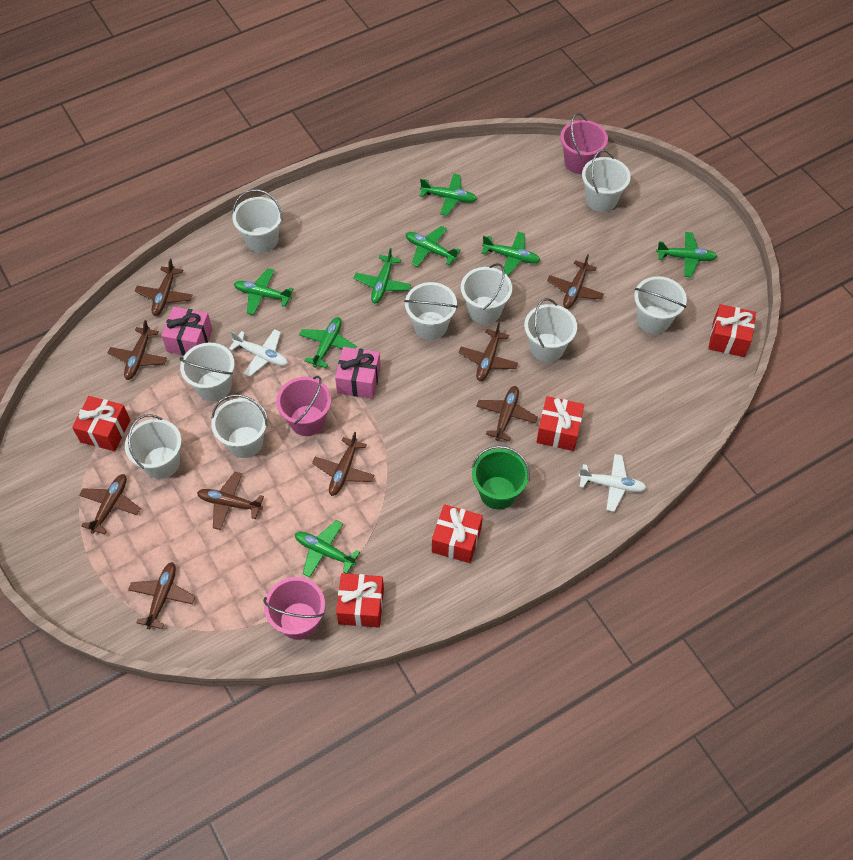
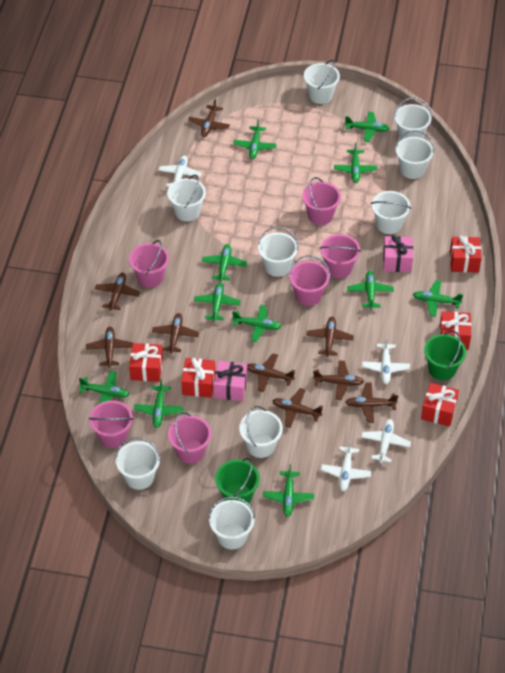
green bucket: 1 -> 2
green plane: 8 -> 11
pink bucket: 3 -> 6
white plane: 2 -> 4

